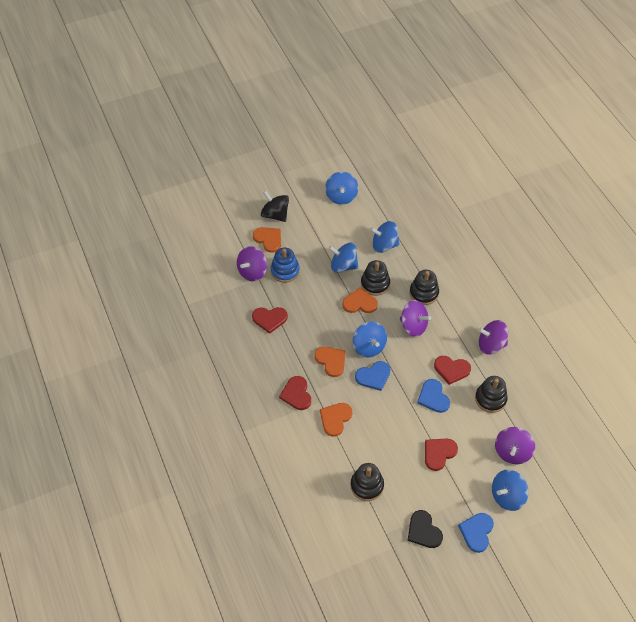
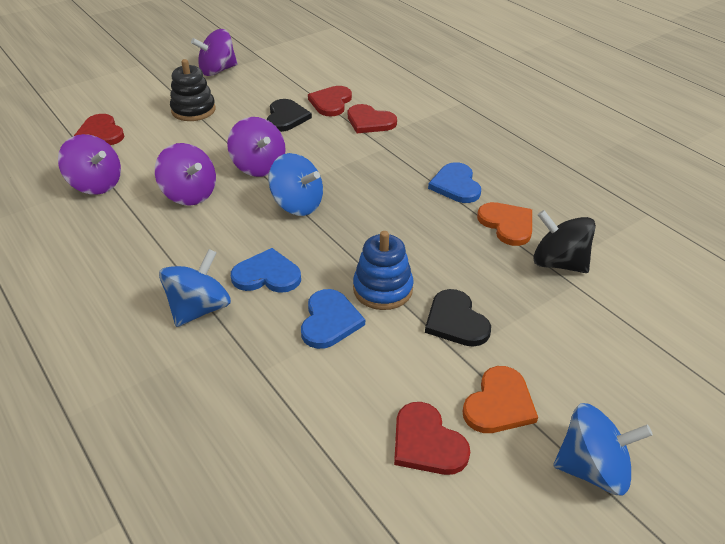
black heart: 1 -> 2
black stacking toy: 4 -> 1
blue spinning top: 5 -> 3
orange heart: 4 -> 2

